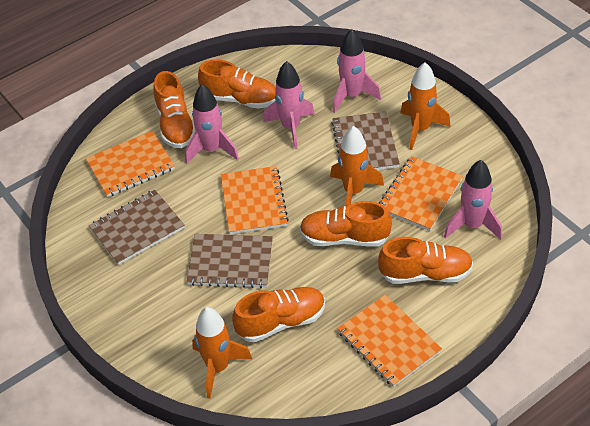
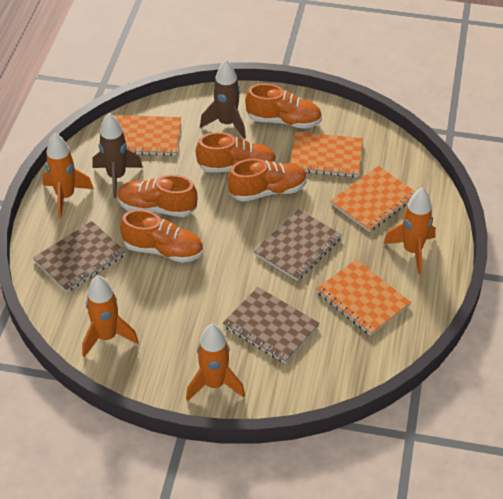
brown rocket: 0 -> 2
orange rocket: 3 -> 4
pink rocket: 4 -> 0

